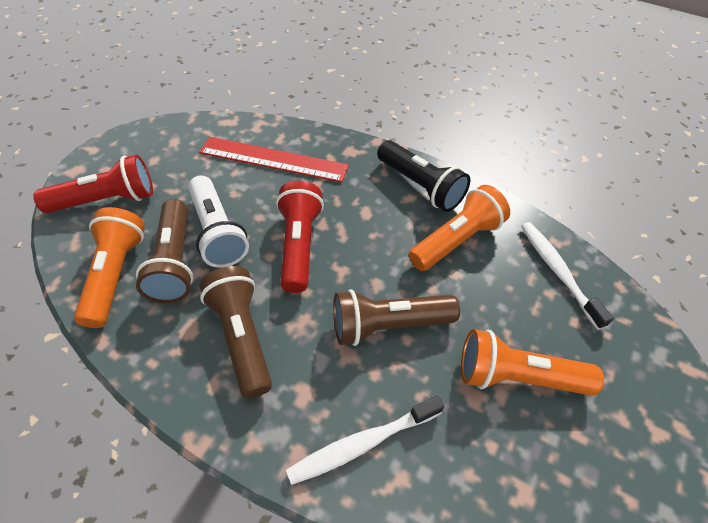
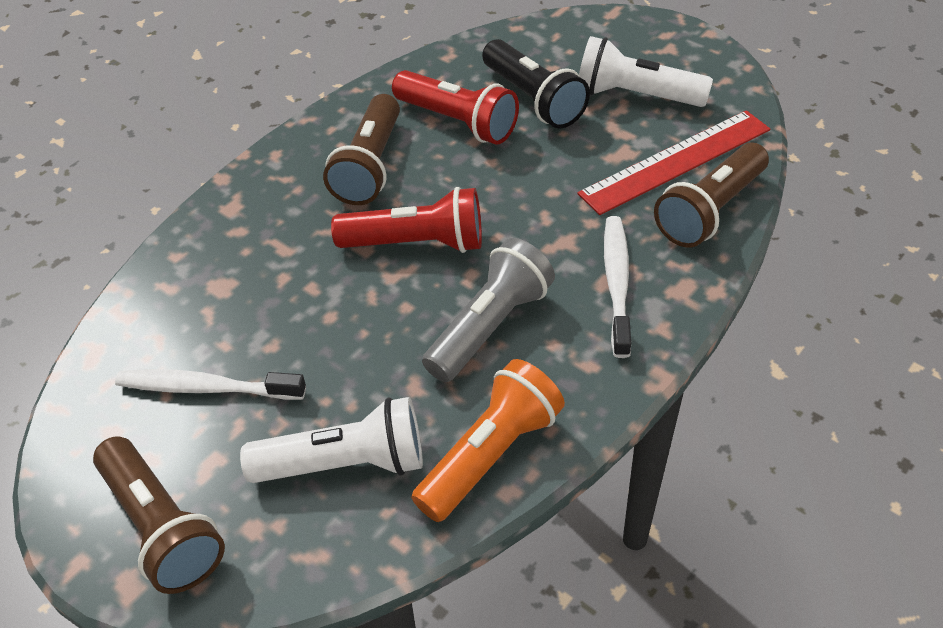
grey flashlight: 0 -> 1
orange flashlight: 3 -> 1
white flashlight: 1 -> 2

